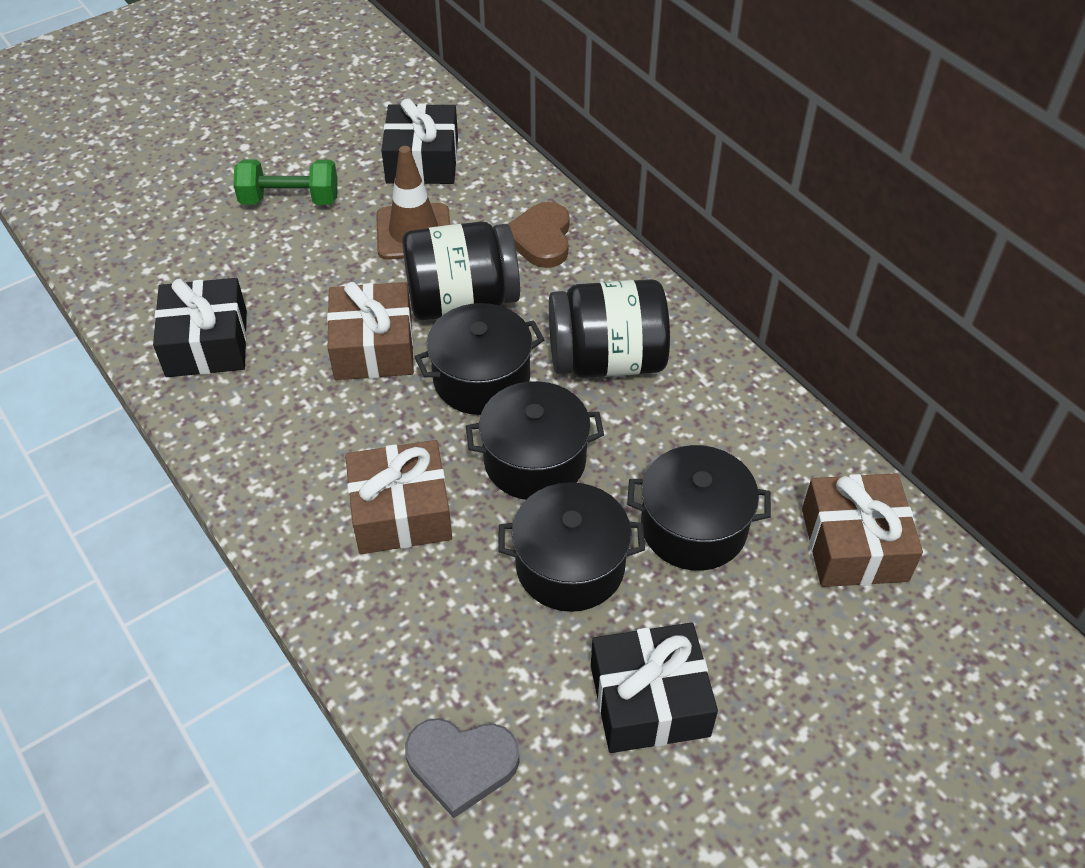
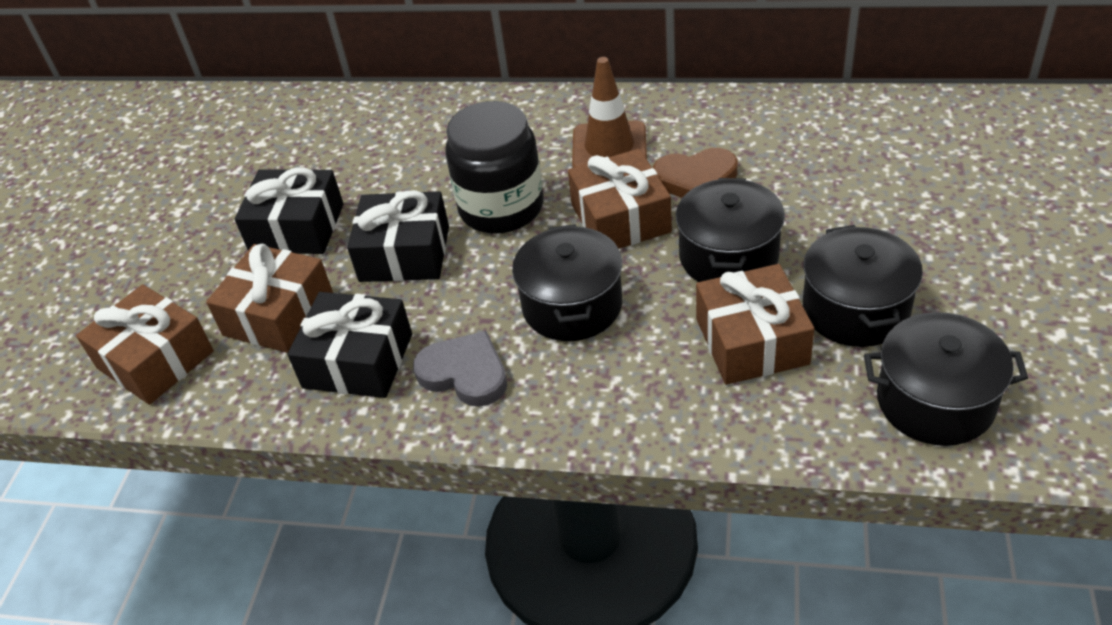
black jar: 2 -> 1
brown gift: 3 -> 4
green dumbbell: 1 -> 0

